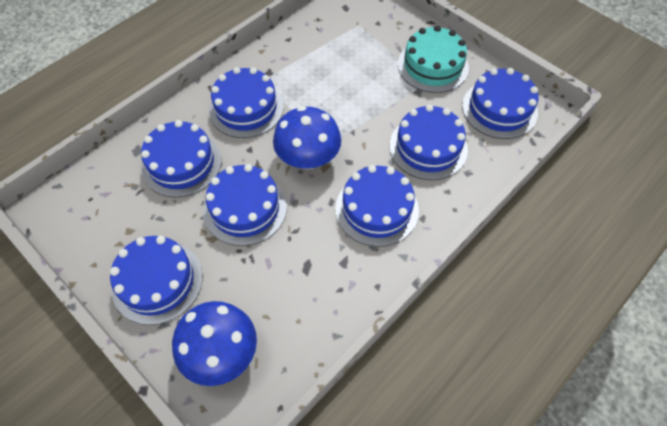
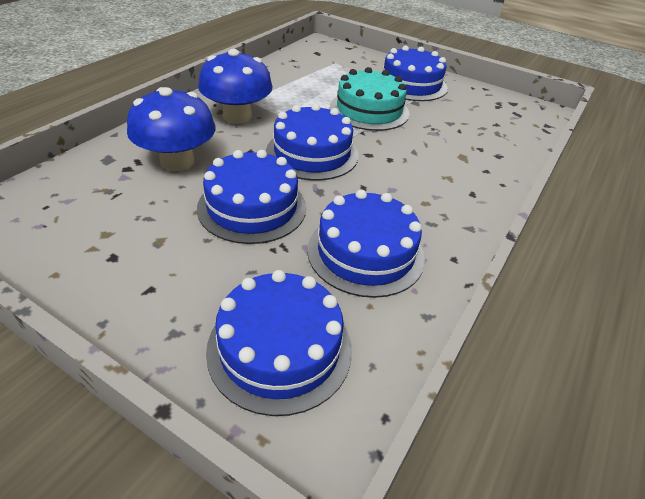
blue cake: 7 -> 5

